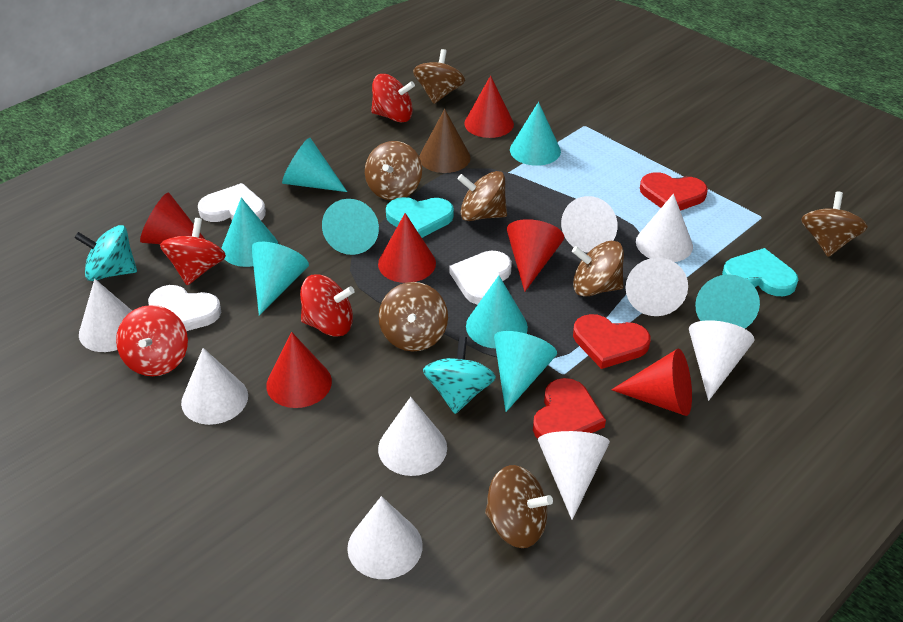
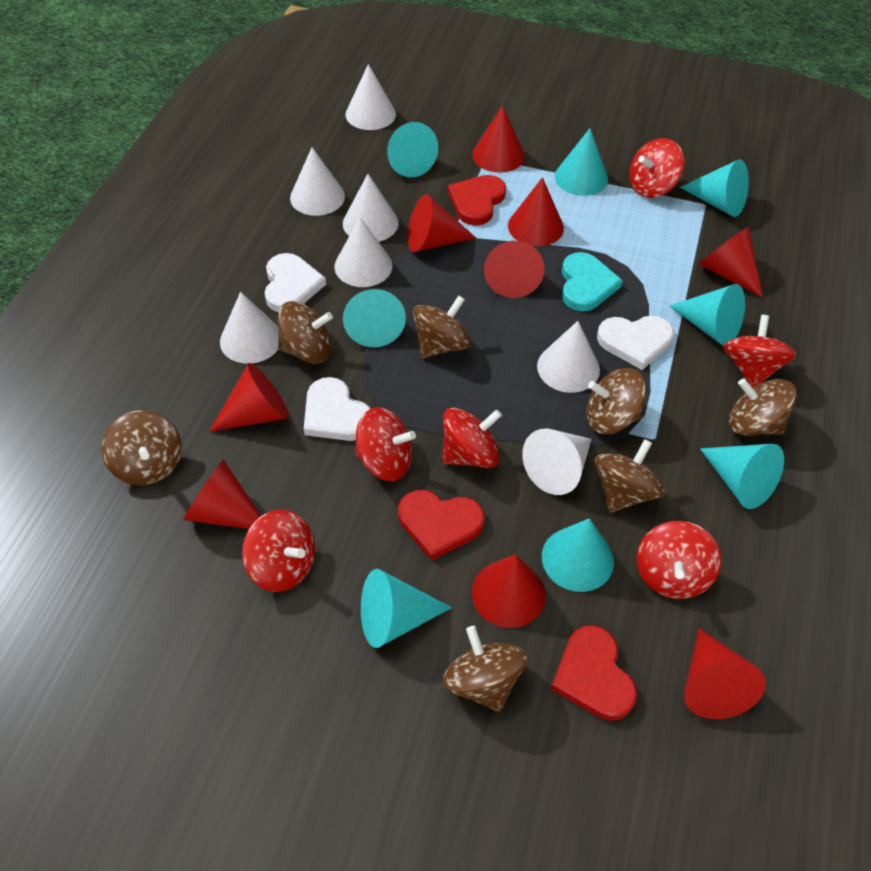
brown cone: 1 -> 0
red cone: 6 -> 9
red spinning top: 4 -> 6
turquoise heart: 2 -> 1
turquoise spinning top: 2 -> 0
white cone: 9 -> 7

